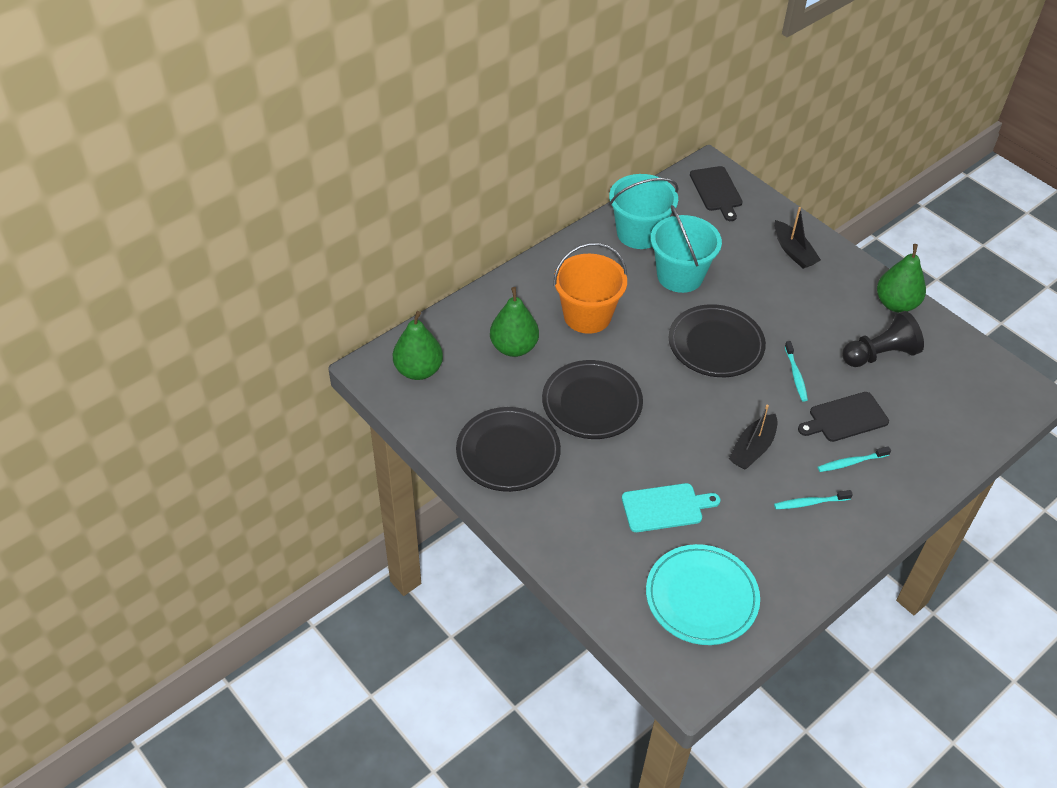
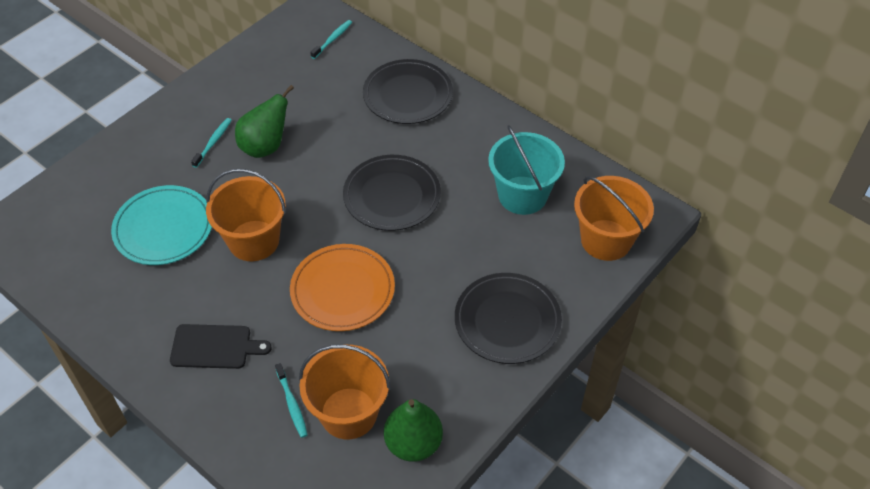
black boat: 2 -> 0
black cutting board: 2 -> 1
black pawn: 1 -> 0
green pear: 3 -> 2
orange bucket: 1 -> 3
orange plate: 0 -> 1
turquoise bucket: 2 -> 1
turquoise cutting board: 1 -> 0

